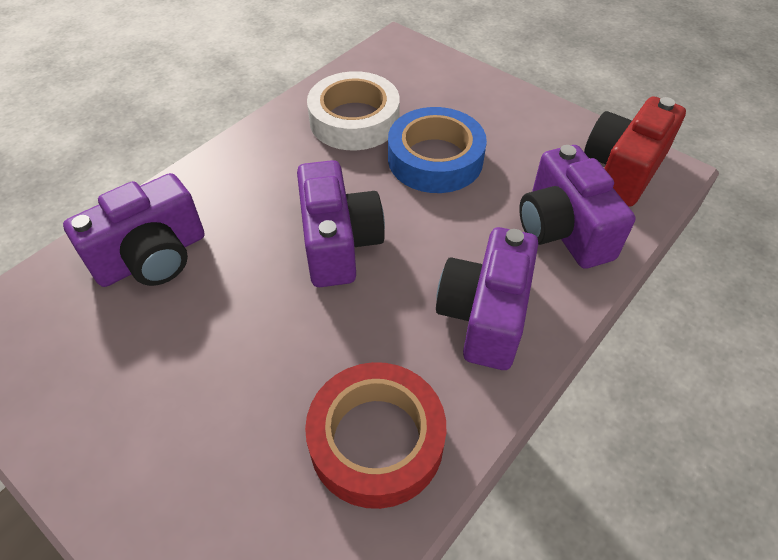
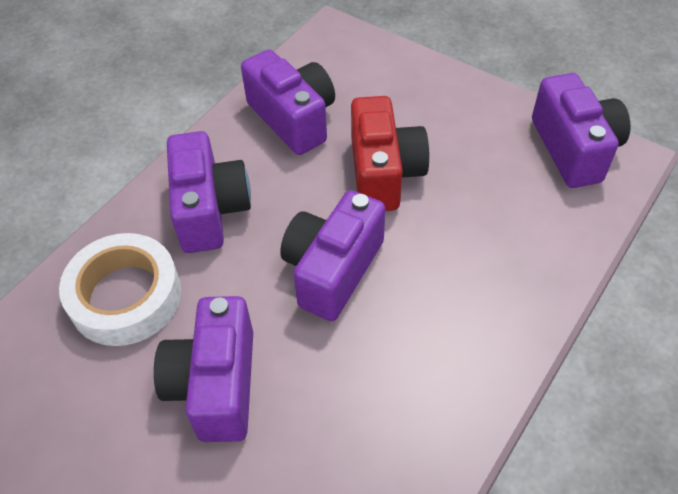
blue tape: 1 -> 0
purple camera: 4 -> 5
red tape: 1 -> 0

